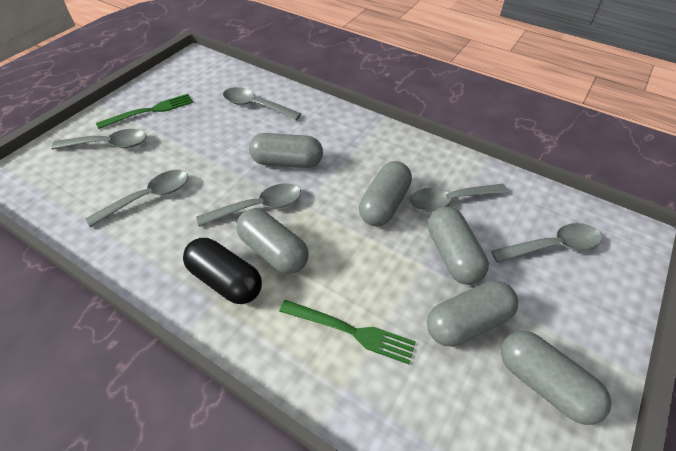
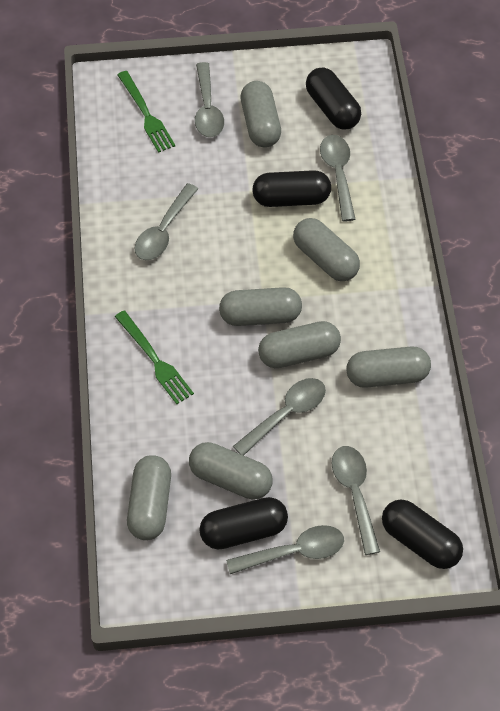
black capsule: 1 -> 4
grey capsule: 6 -> 7

